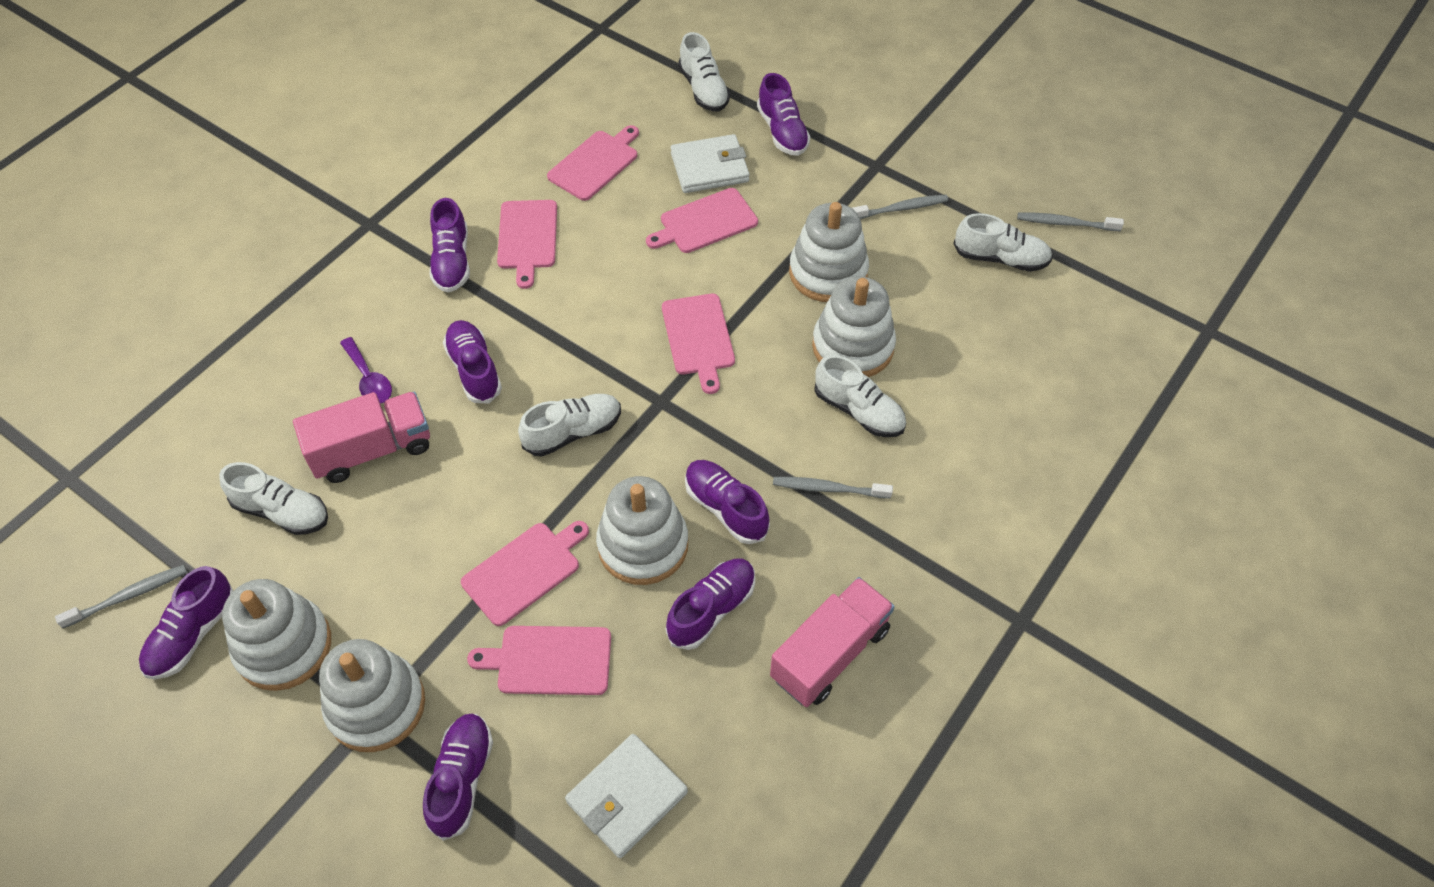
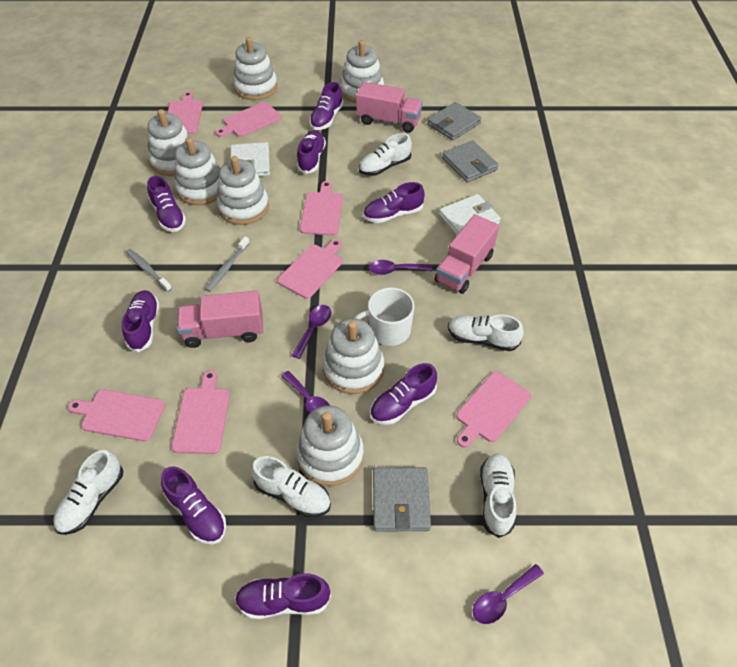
grey toothbrush: 4 -> 2
grey wallet: 0 -> 3
pink cutting board: 6 -> 7
pink truck: 2 -> 3
purple shoe: 7 -> 8
purple spoon: 1 -> 4
white mug: 0 -> 1
white stacking toy: 5 -> 7

